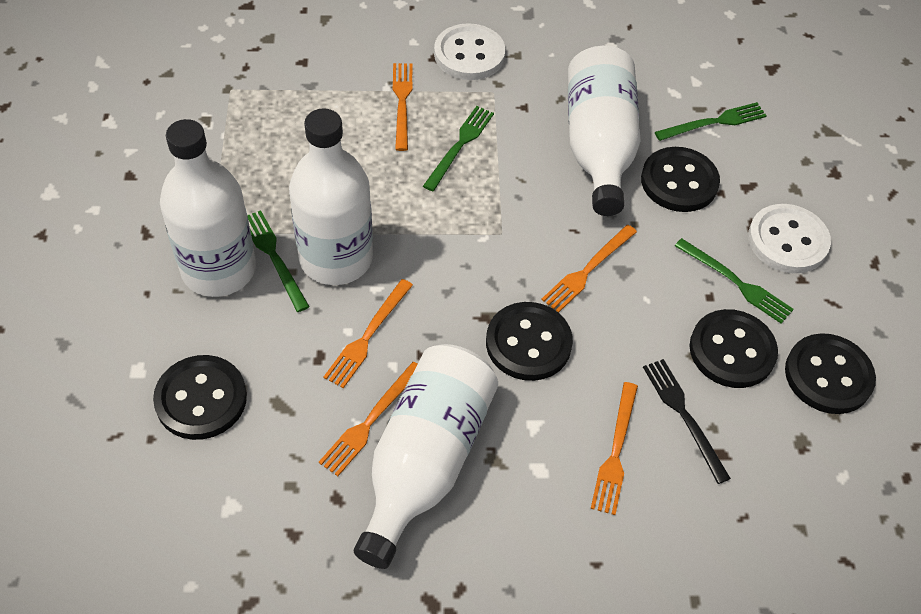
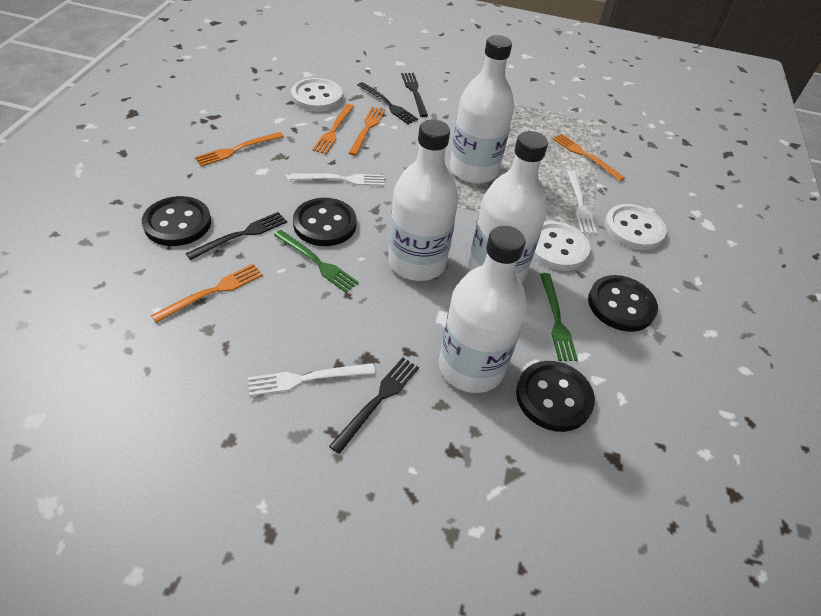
black button: 5 -> 4
black fork: 1 -> 4
green fork: 4 -> 2
white button: 2 -> 3
white fork: 0 -> 3

